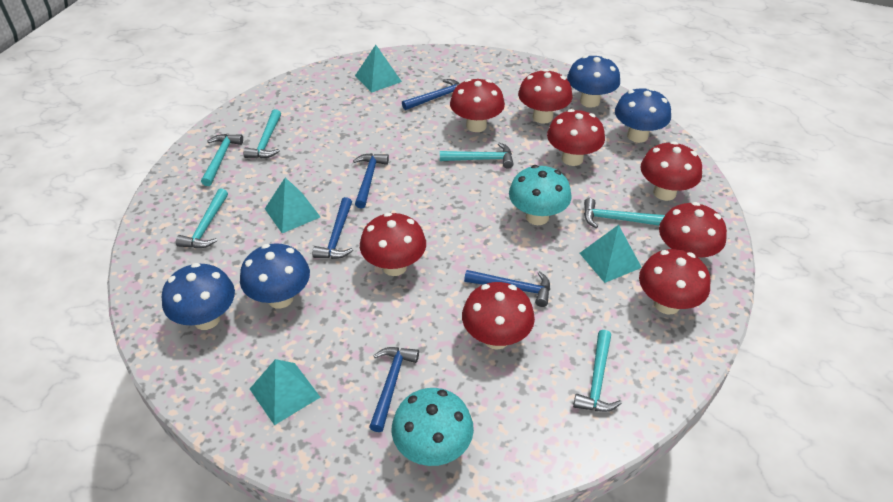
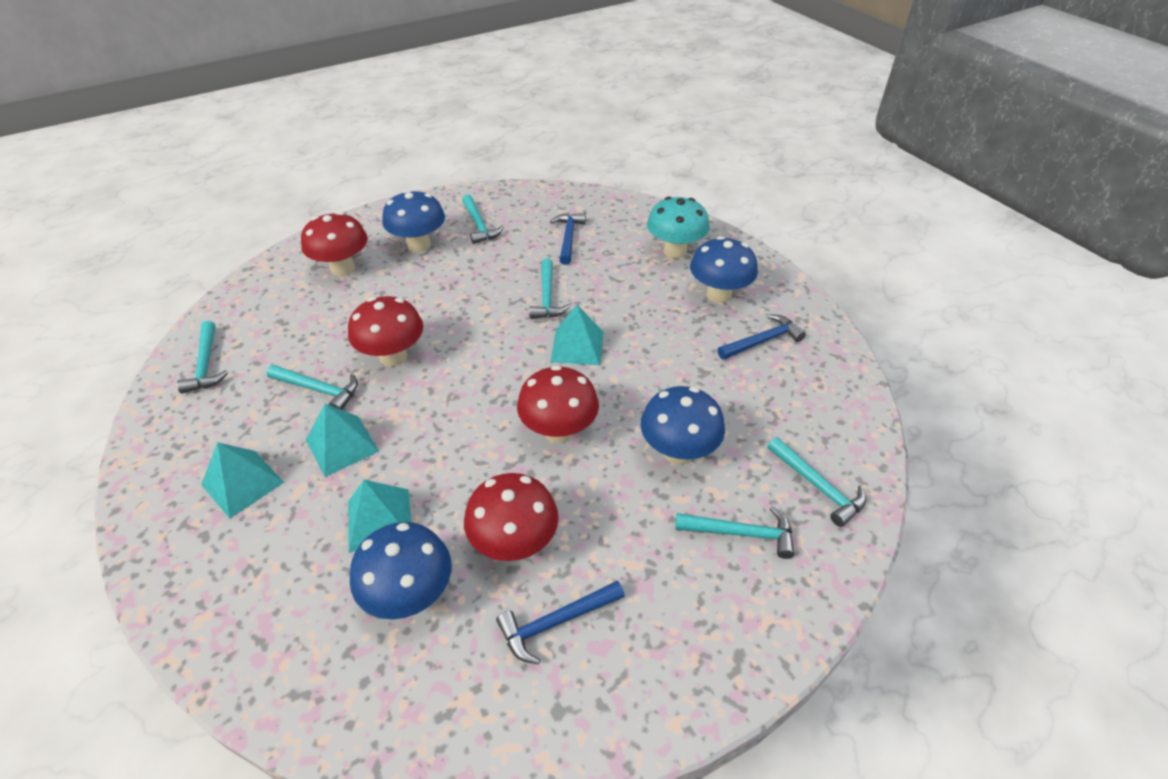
blue hammer: 5 -> 3
red mushroom: 8 -> 4
turquoise mushroom: 2 -> 1

